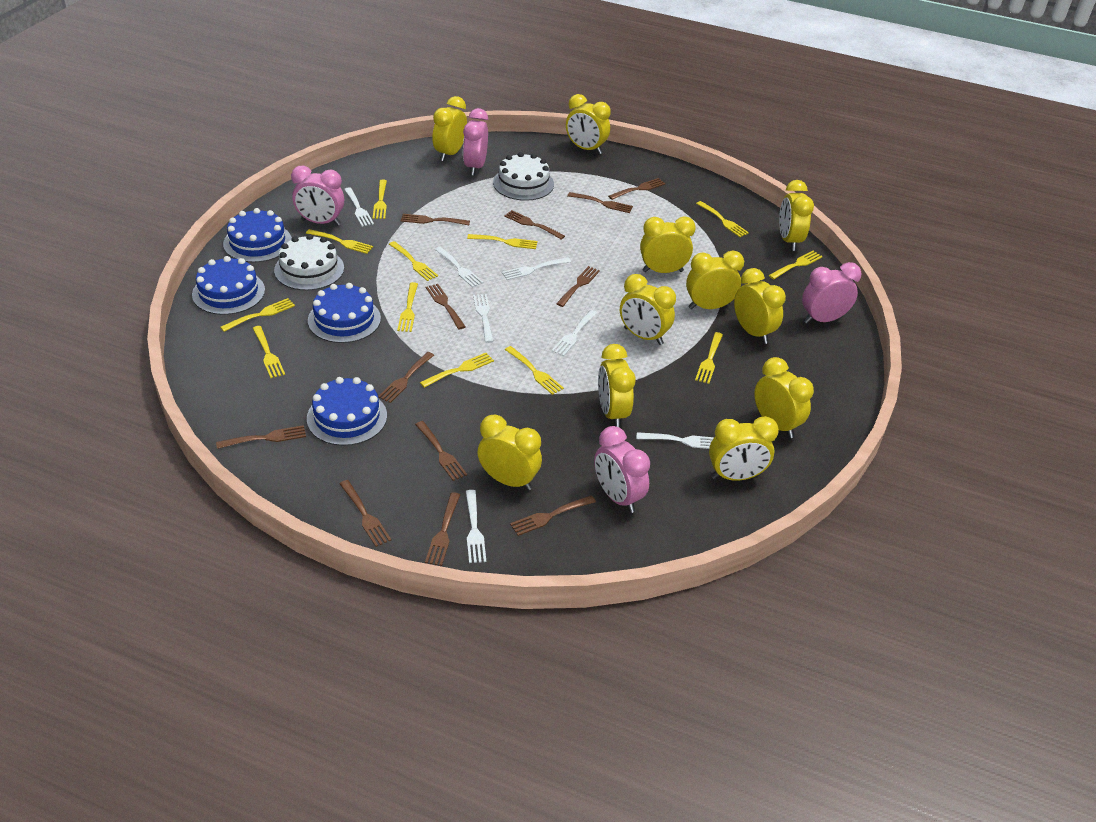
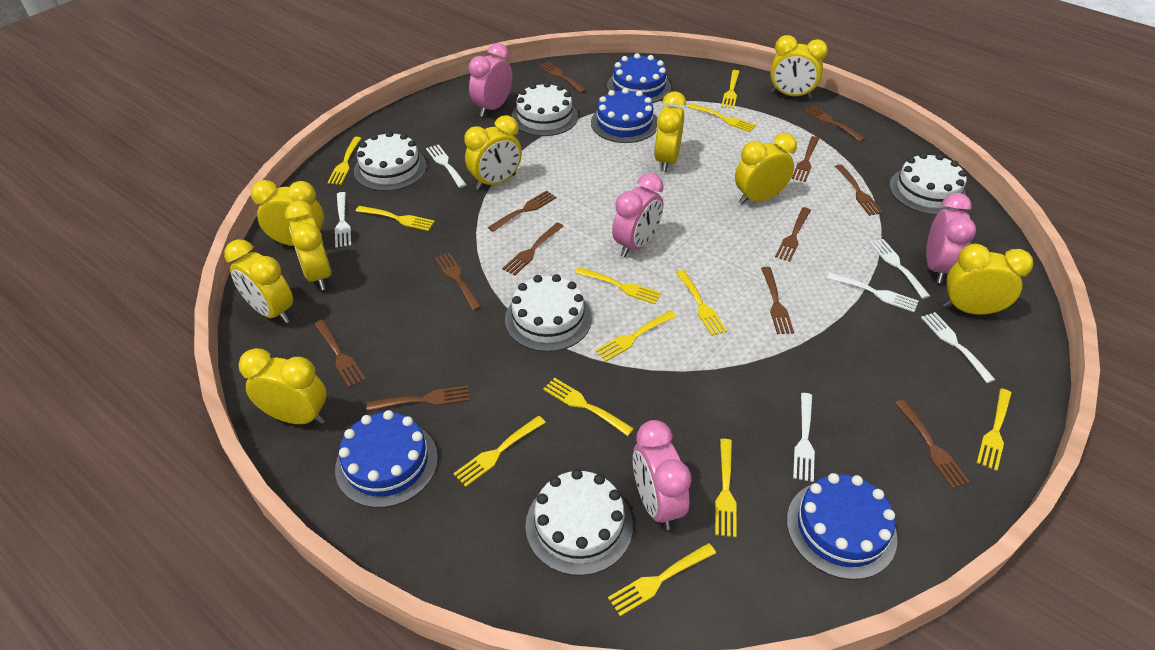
white cake: 2 -> 5
white fork: 7 -> 6
yellow clock: 11 -> 9

